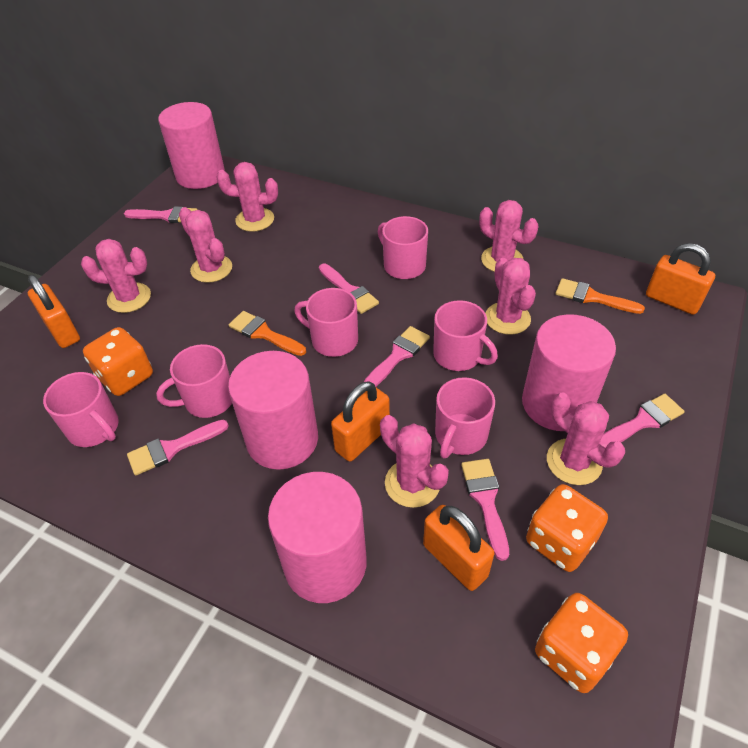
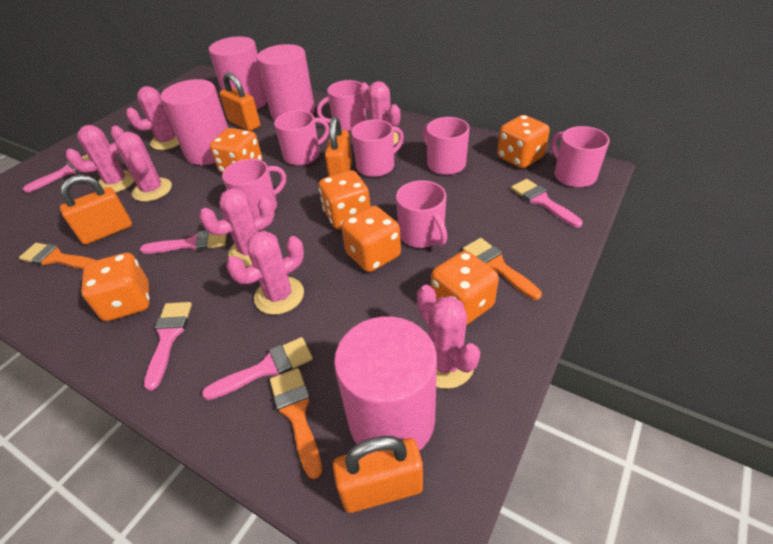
orange brush: 2 -> 3
orange dice: 3 -> 6
pink brush: 6 -> 5
pink mug: 6 -> 7

